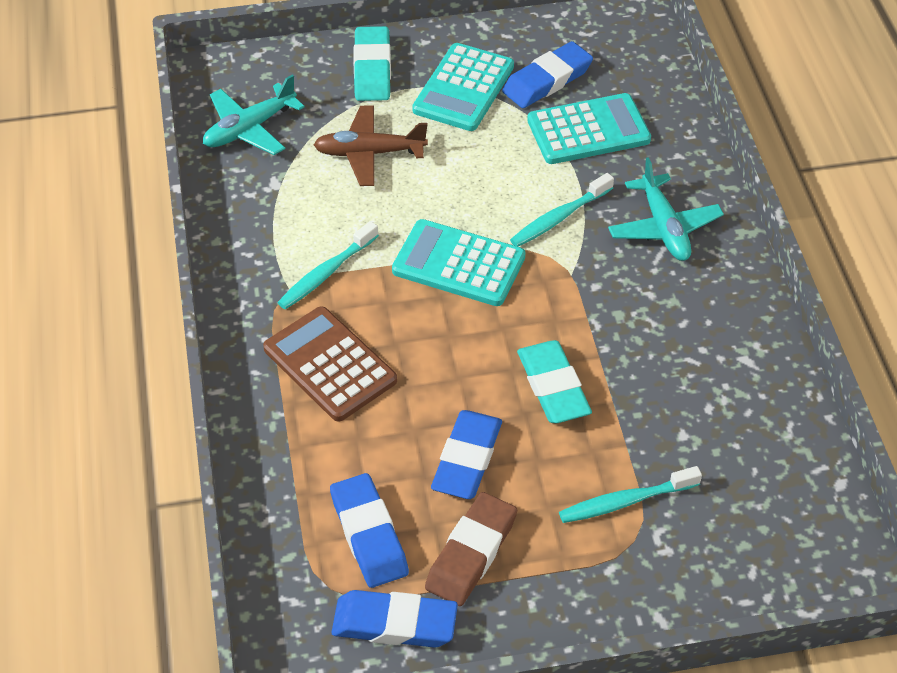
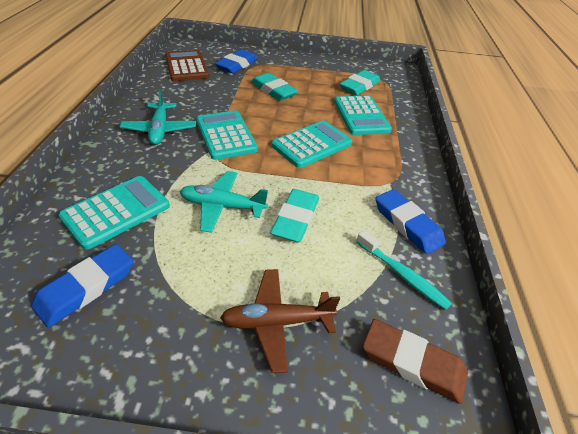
blue eraser: 4 -> 3
turquoise calculator: 3 -> 4
turquoise eraser: 2 -> 3
turquoise toothbrush: 3 -> 1

